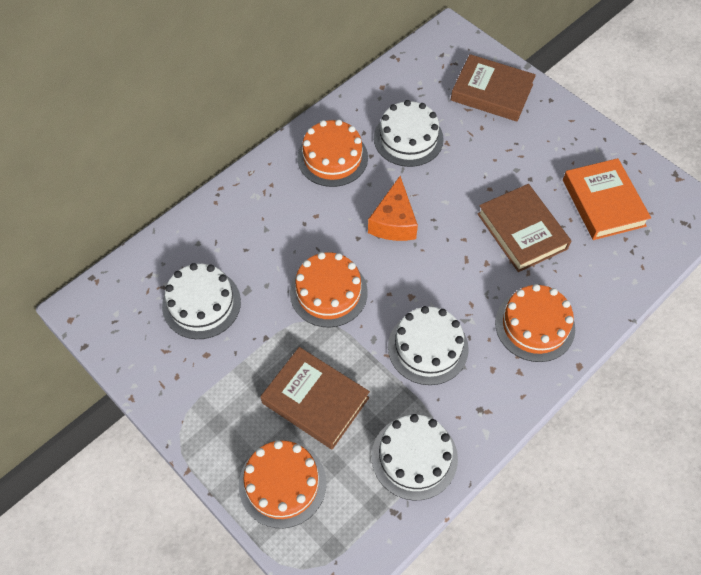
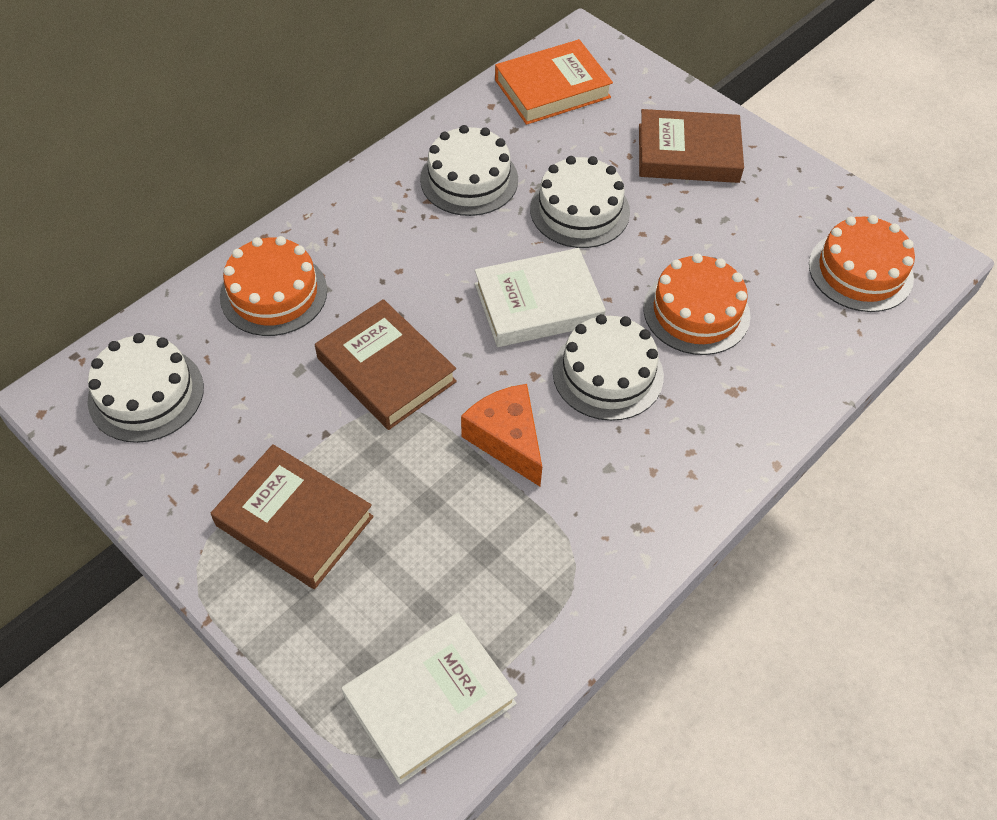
orange cake: 4 -> 3
white book: 0 -> 2

